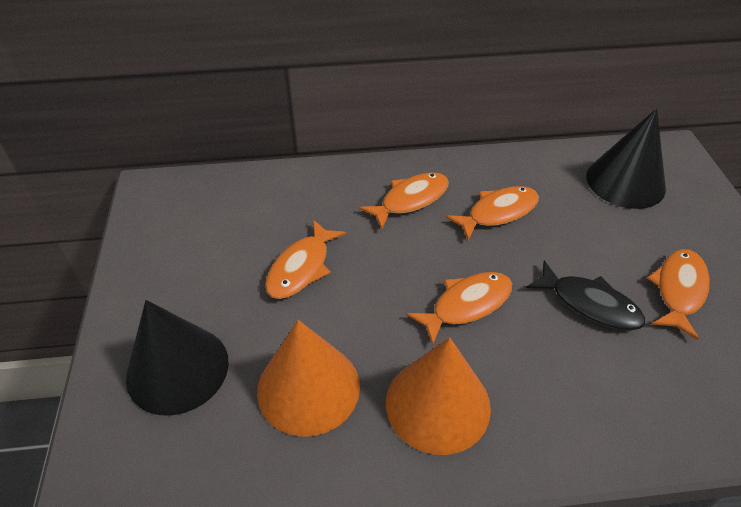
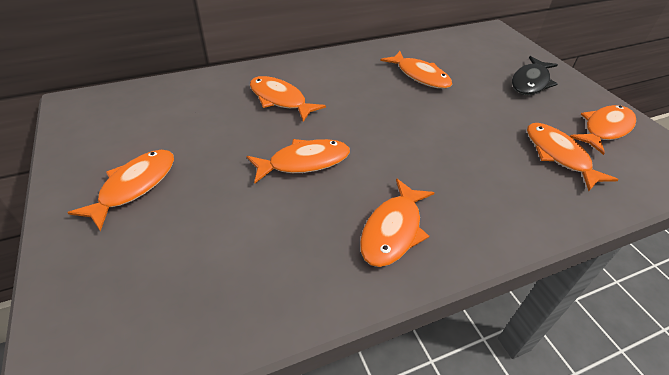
black cone: 2 -> 0
orange cone: 2 -> 0
orange fish: 5 -> 7

